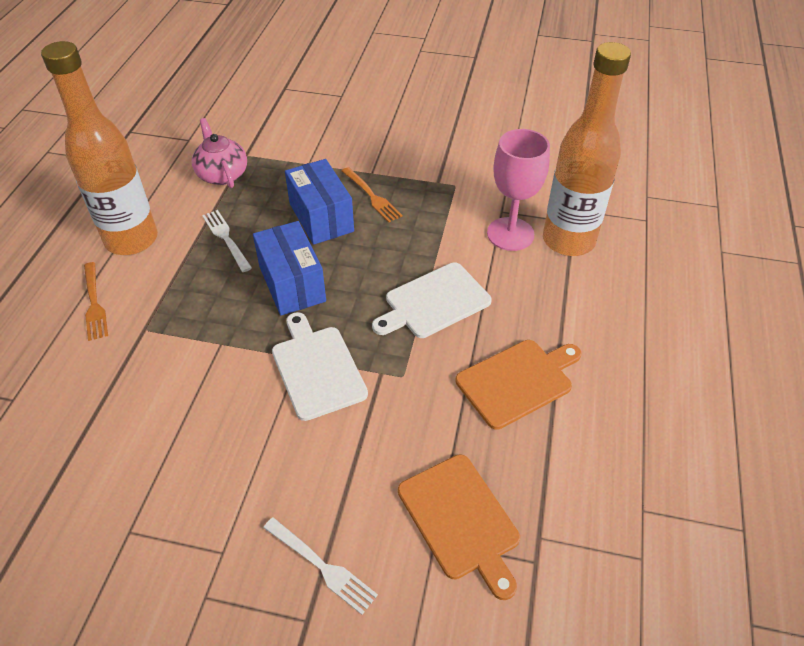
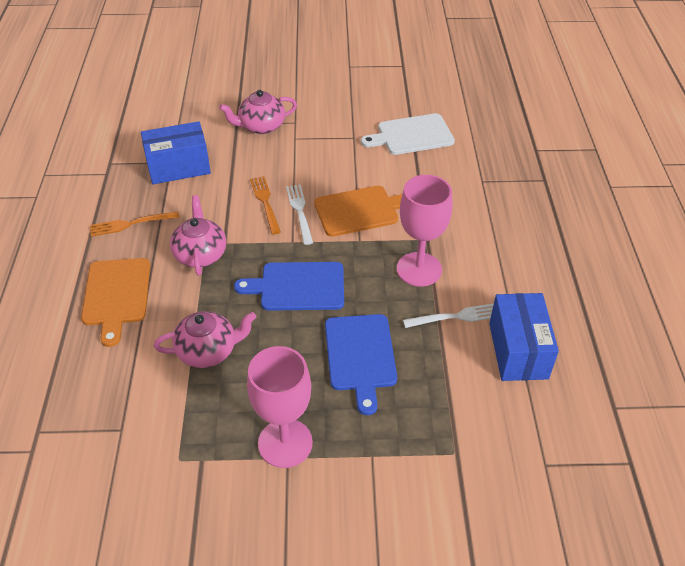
blue cutting board: 0 -> 2
orange bottle: 2 -> 0
pink goblet: 1 -> 2
pink teapot: 1 -> 3
white cutting board: 2 -> 1

